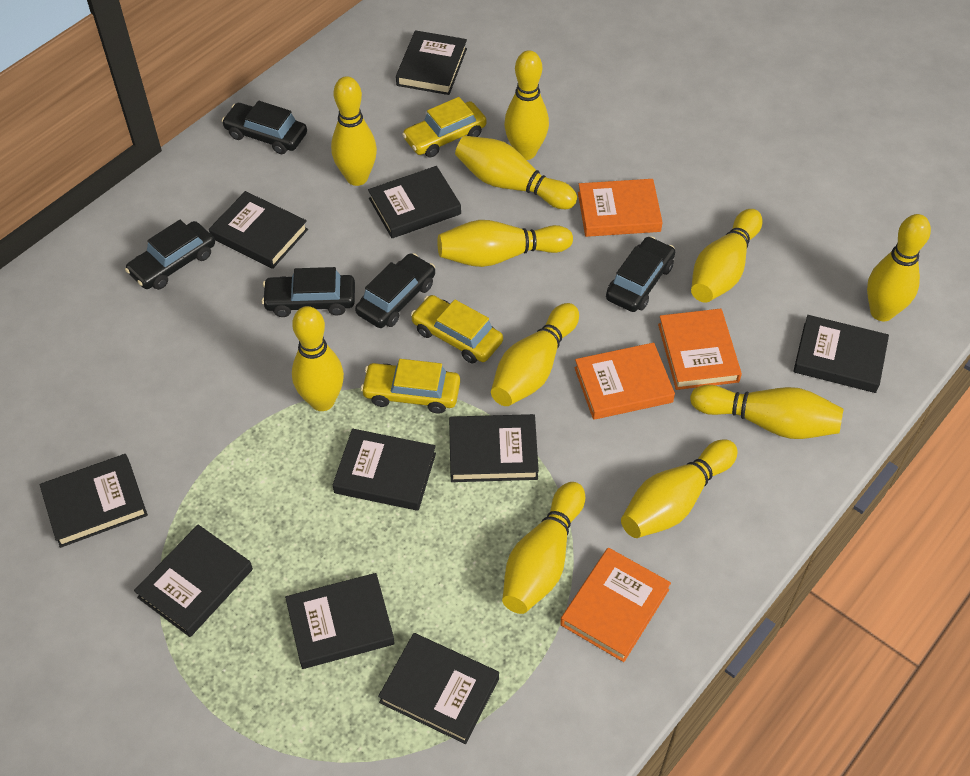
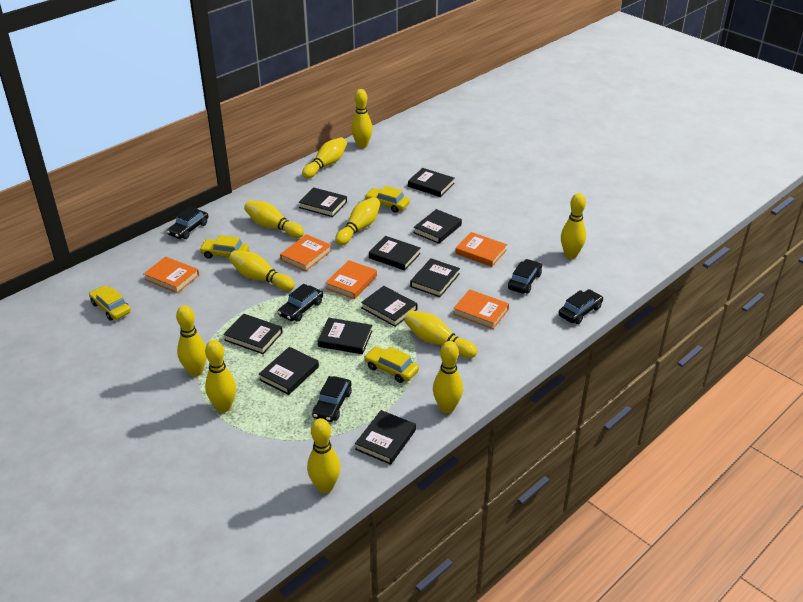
orange book: 4 -> 5
yellow car: 3 -> 4

